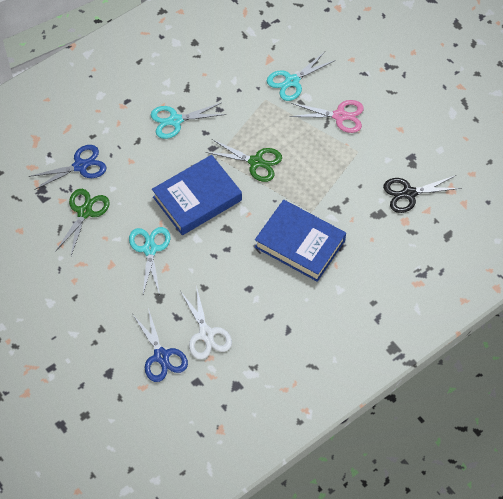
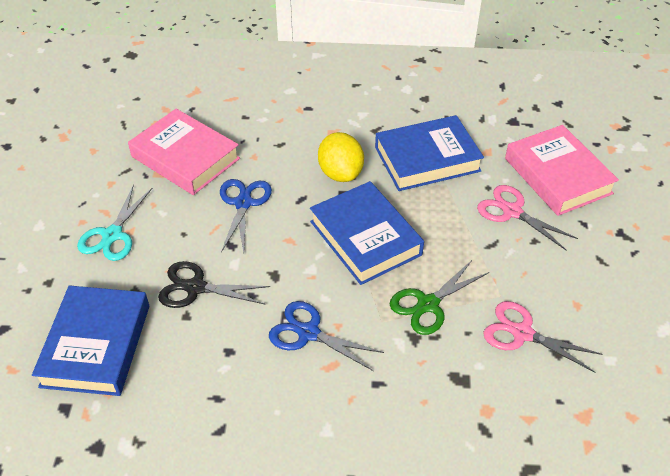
blue book: 2 -> 3
green scissors: 2 -> 1
pink book: 0 -> 2
pink scissors: 1 -> 2
turquoise scissors: 3 -> 1
white scissors: 1 -> 0
yellow lemon: 0 -> 1

